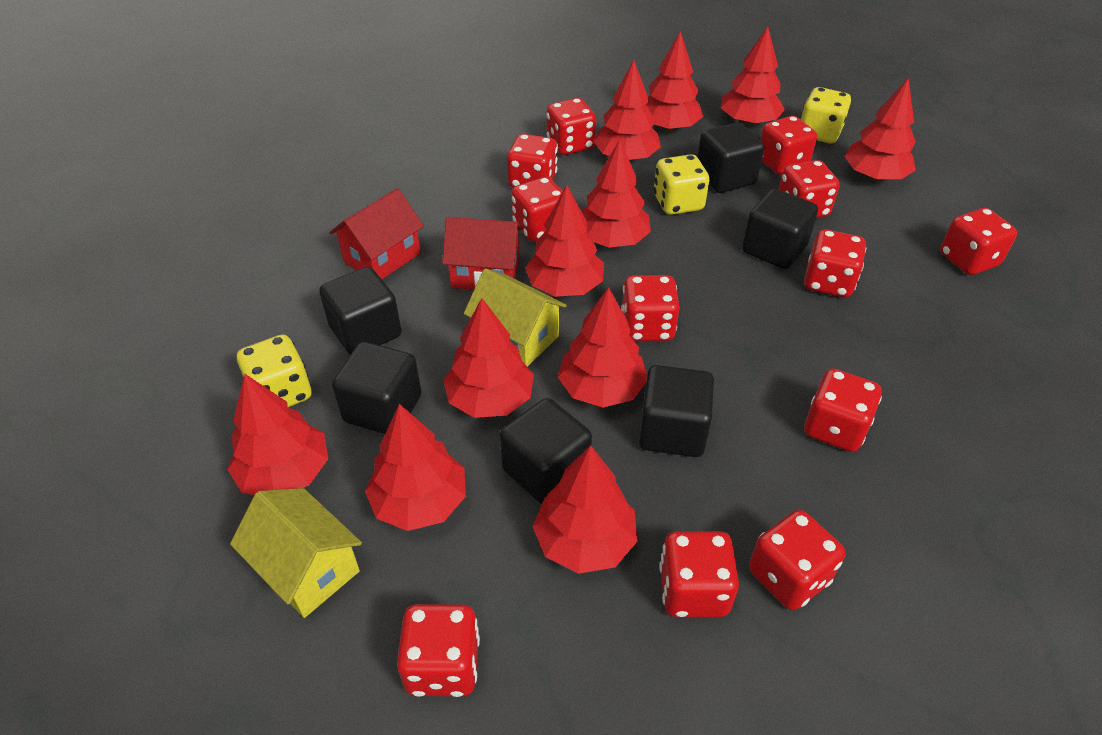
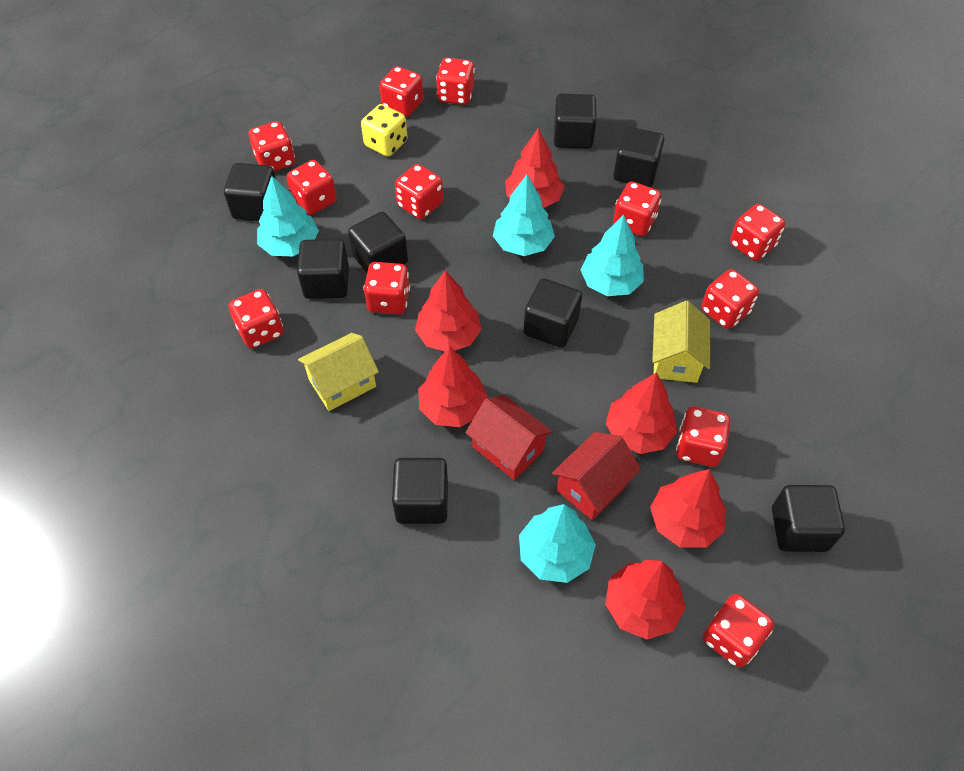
black cube: 6 -> 8
red tree: 11 -> 6
turquoise tree: 0 -> 4
yellow dice: 3 -> 1

